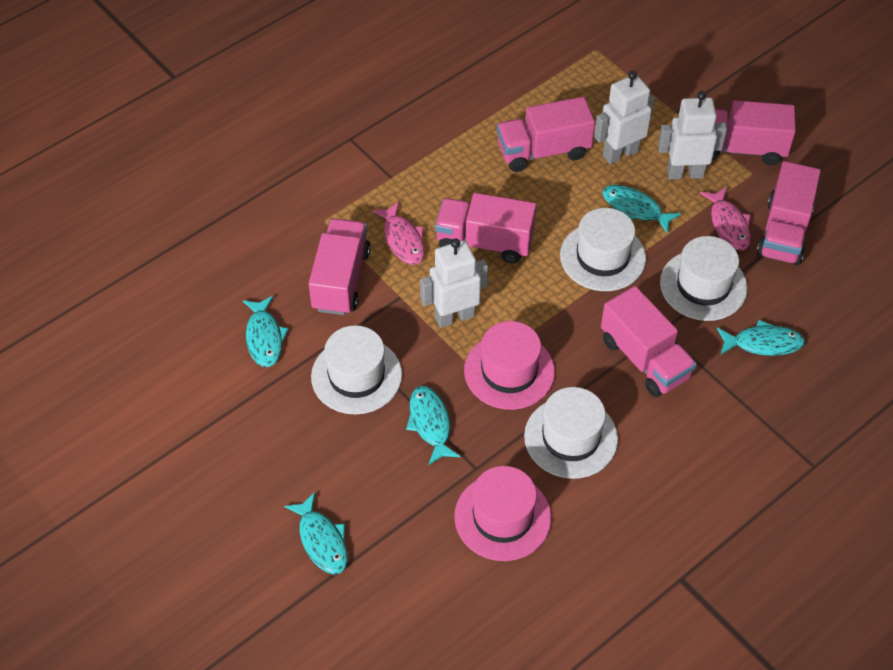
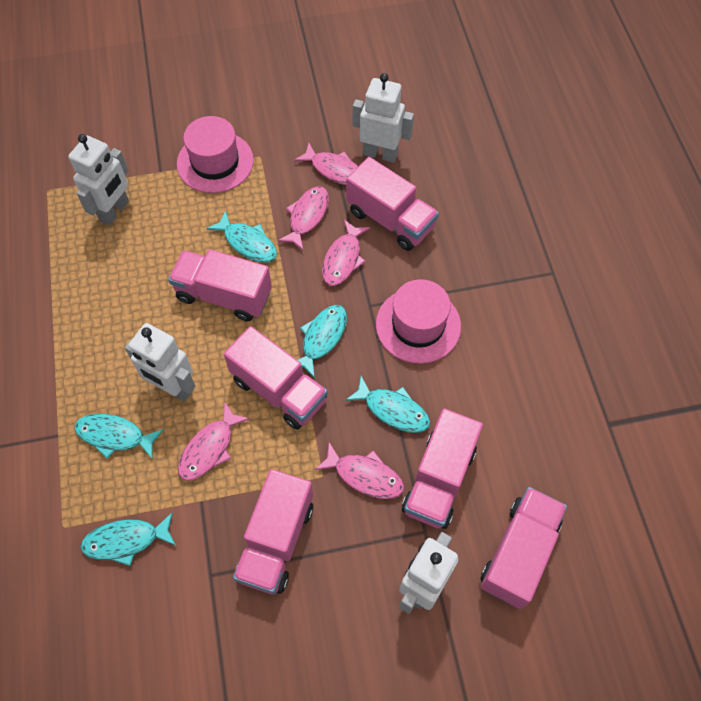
pink fish: 2 -> 5
white hat: 4 -> 0
white robot: 3 -> 4

